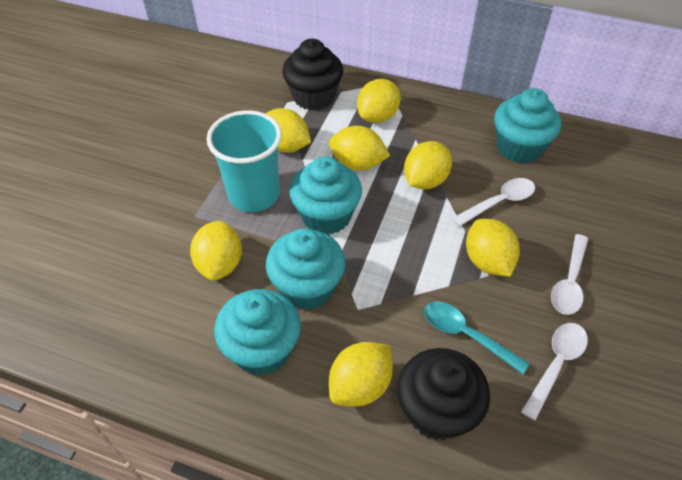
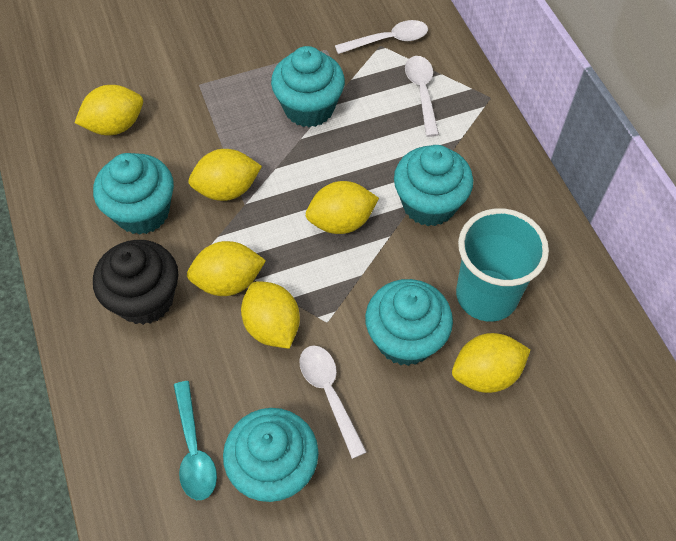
black cupcake: 2 -> 1
turquoise cupcake: 4 -> 5
yellow lemon: 7 -> 6

